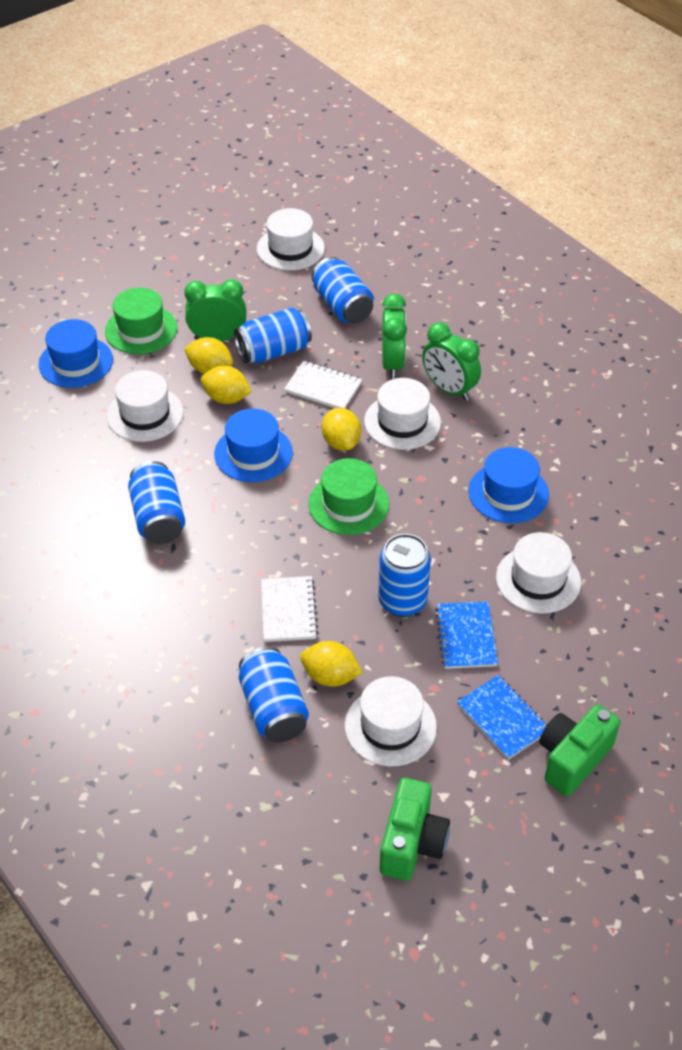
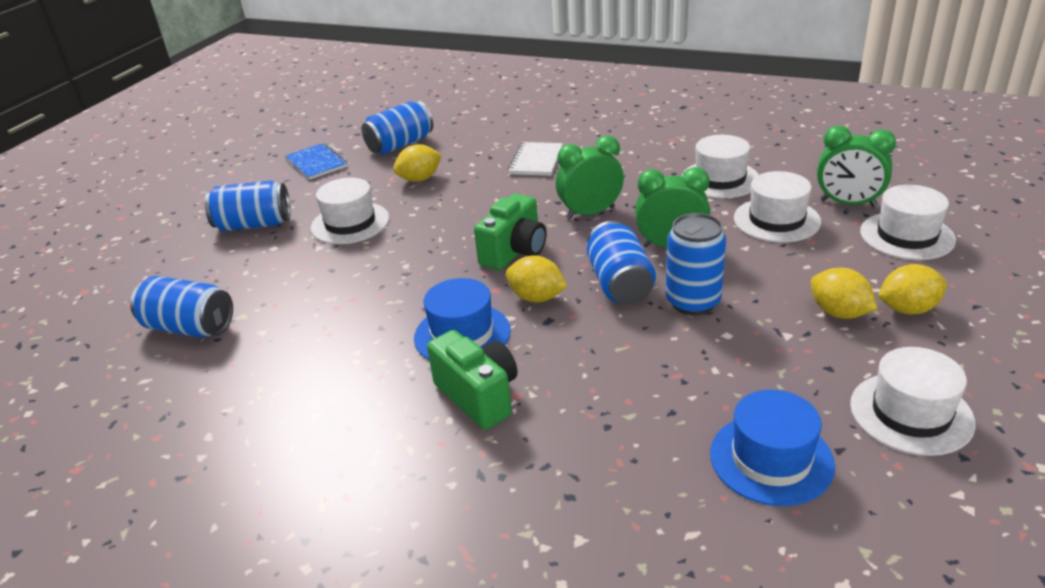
blue hat: 3 -> 2
blue notebook: 2 -> 1
green hat: 2 -> 0
white notebook: 2 -> 1

